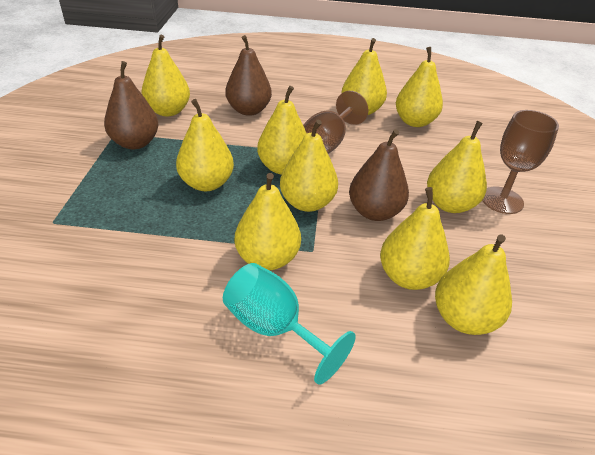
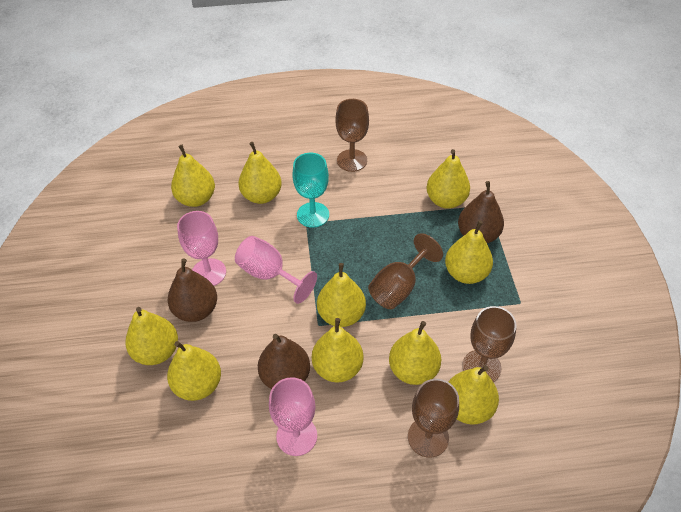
brown goblet: 2 -> 4
pink goblet: 0 -> 3

